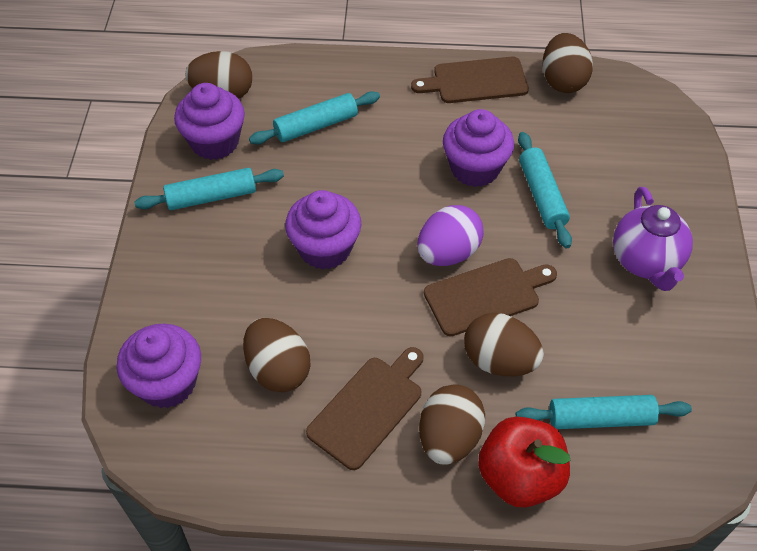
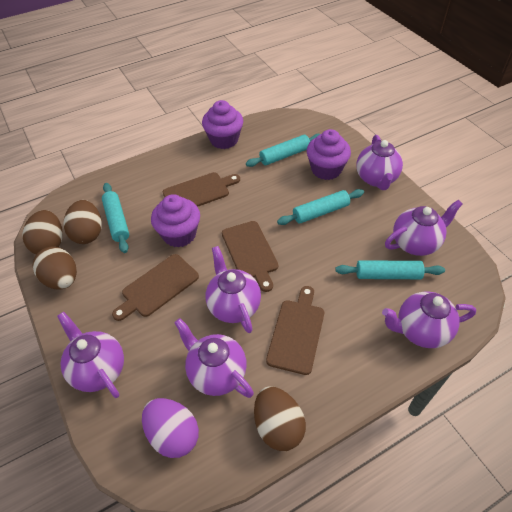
brown cutting board: 3 -> 4
brown egg: 5 -> 4
purple cupcake: 4 -> 3
purple teapot: 1 -> 6
red apple: 1 -> 0

